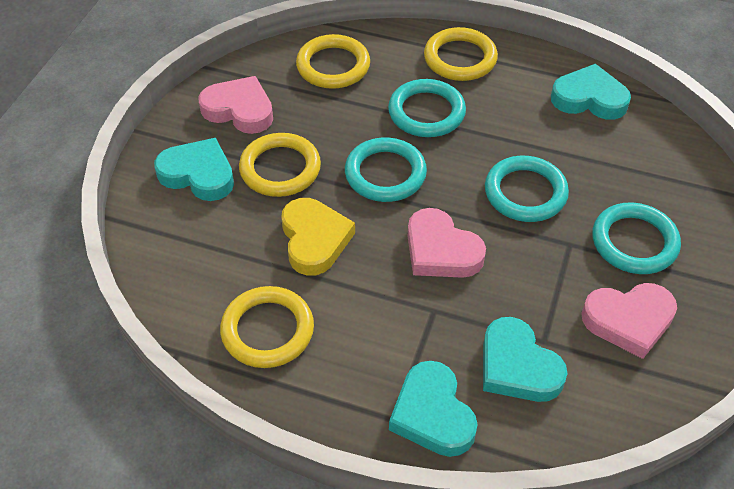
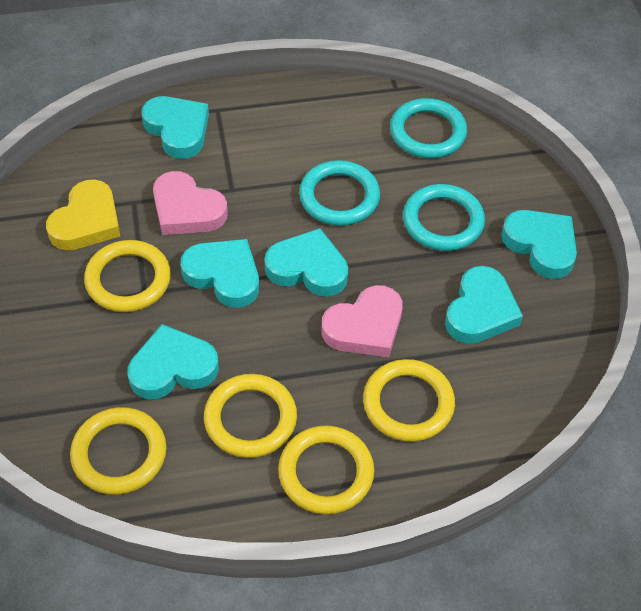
pink heart: 3 -> 2
turquoise heart: 4 -> 6
turquoise ring: 4 -> 3
yellow ring: 4 -> 5

